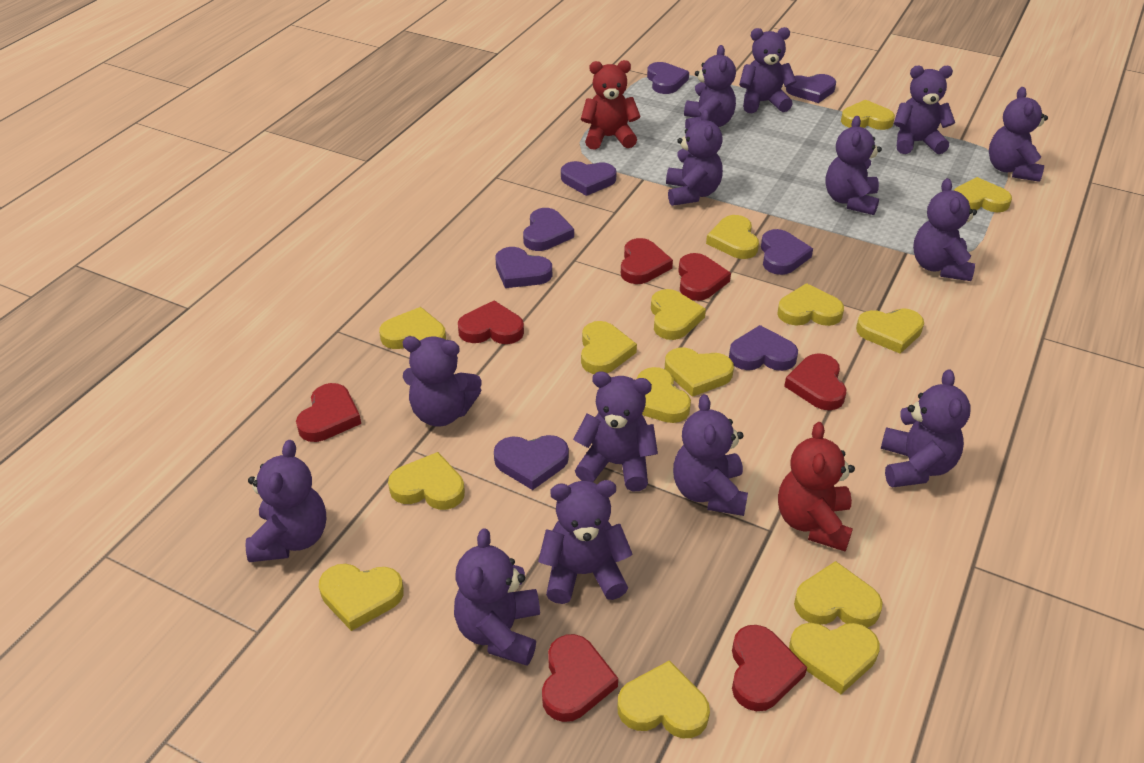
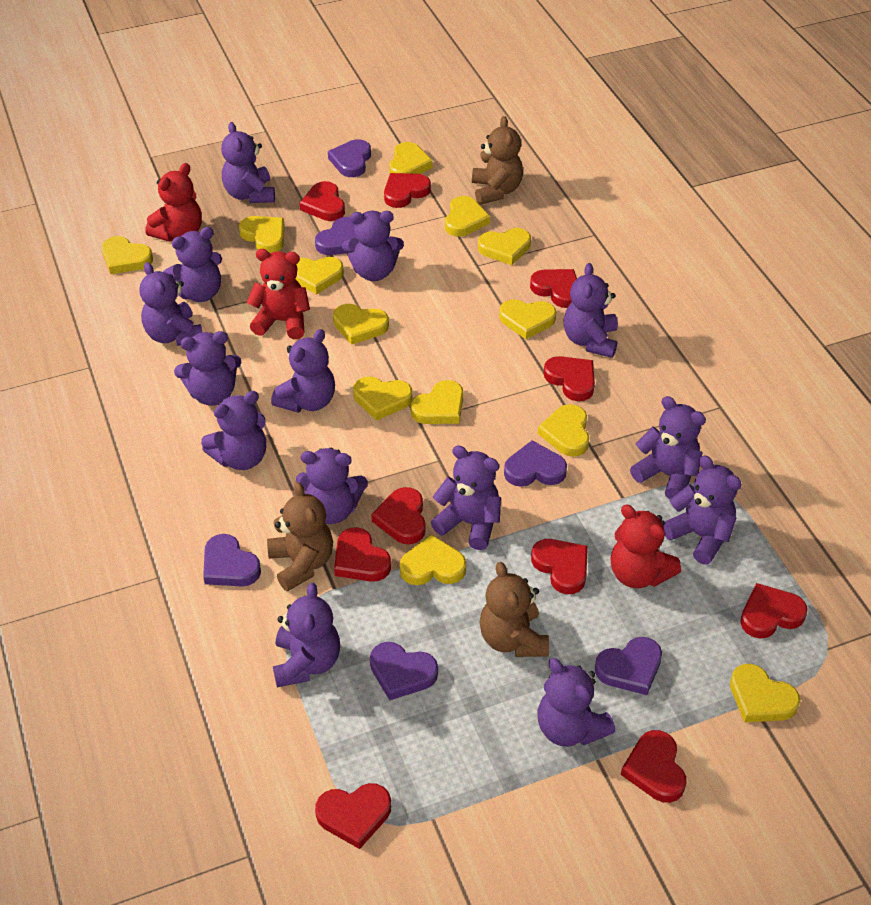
brown teddy bear: 0 -> 3
purple heart: 8 -> 6
red heart: 7 -> 10
red teddy bear: 2 -> 3
yellow heart: 15 -> 13

